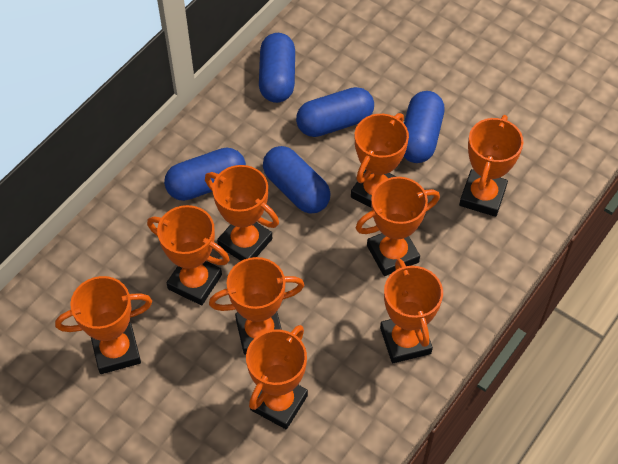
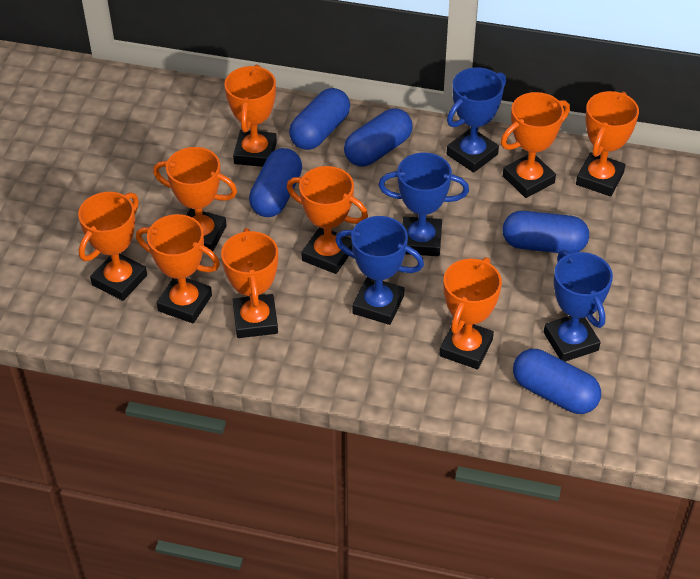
blue trophy: 0 -> 4

